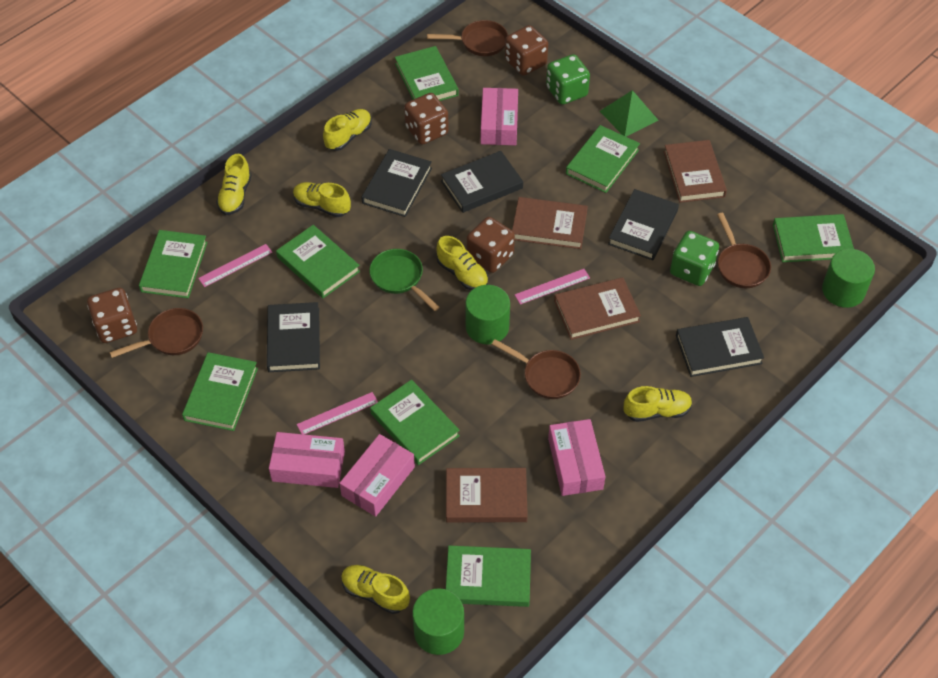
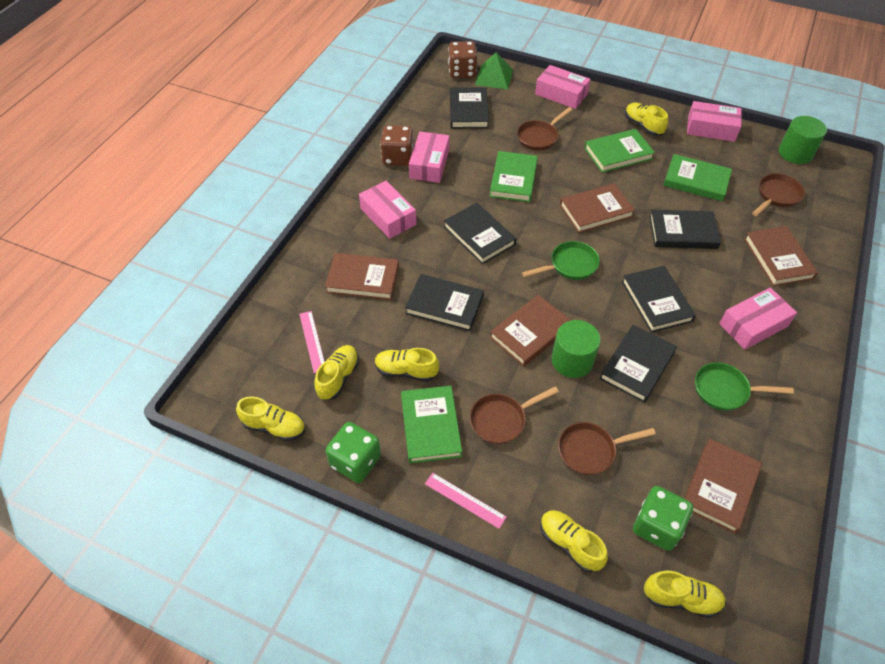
black book: 5 -> 6
brown book: 4 -> 5
brown dice: 4 -> 2
green book: 8 -> 4
green cylinder: 3 -> 2
green pan: 1 -> 2
pink box: 4 -> 5
pink ruler: 3 -> 2

